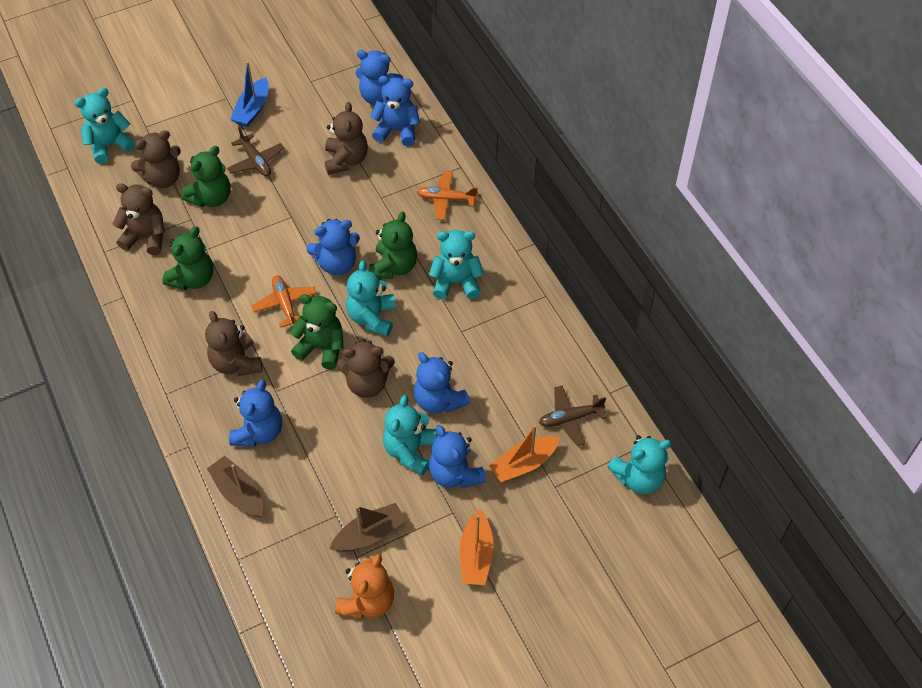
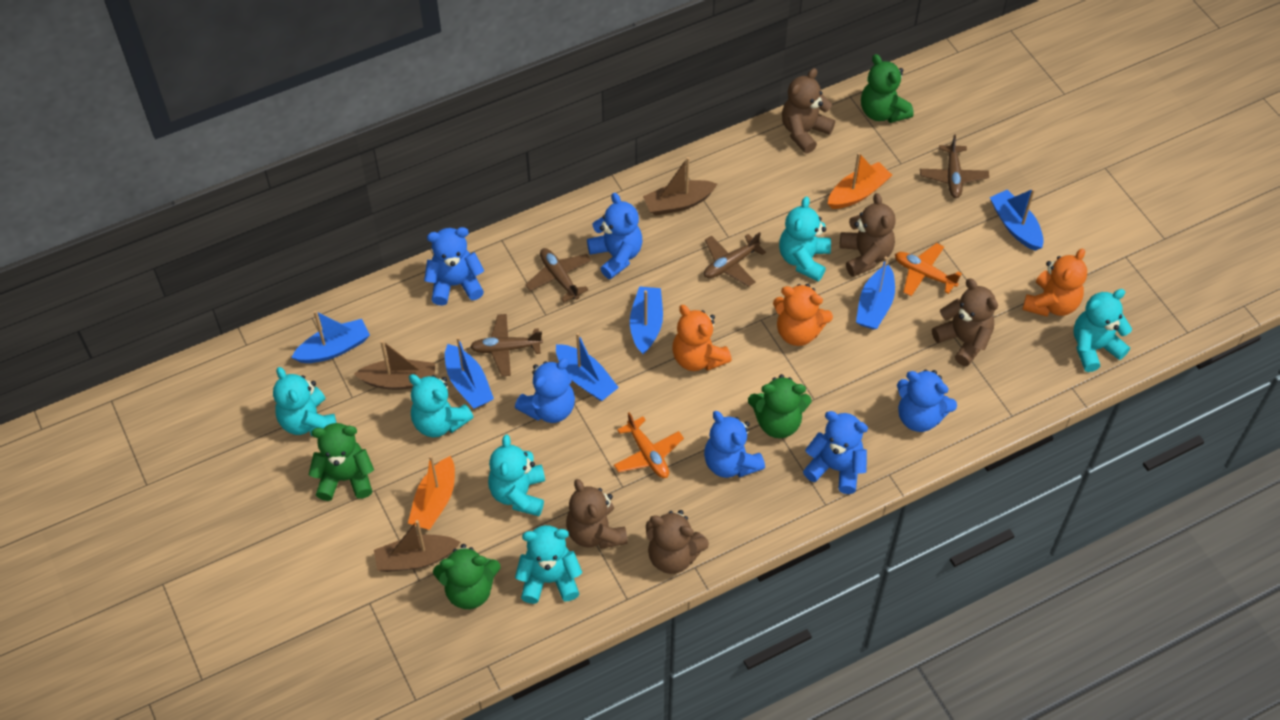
blue boat: 1 -> 6
brown boat: 2 -> 3
brown plane: 2 -> 4
orange teddy bear: 1 -> 3
turquoise teddy bear: 5 -> 6

